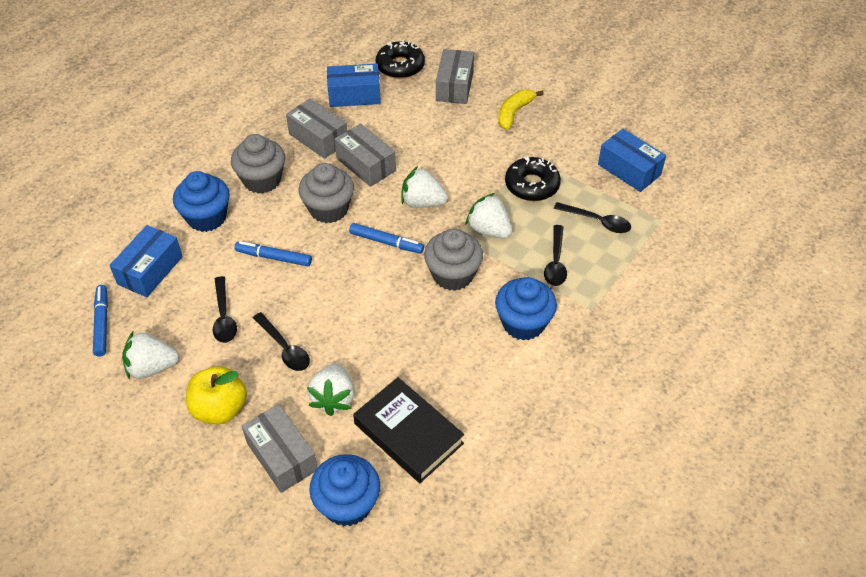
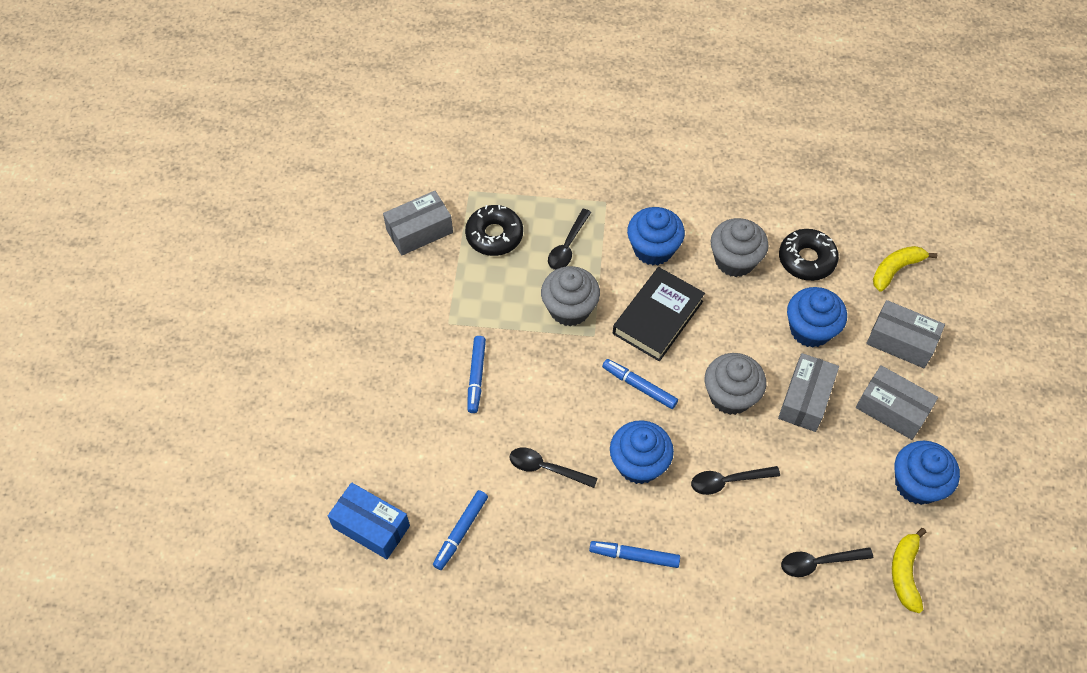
blue box: 3 -> 1
blue cupcake: 3 -> 4
blue marker: 3 -> 4
white strawberry: 4 -> 0
yellow apple: 1 -> 0
yellow banana: 1 -> 2

